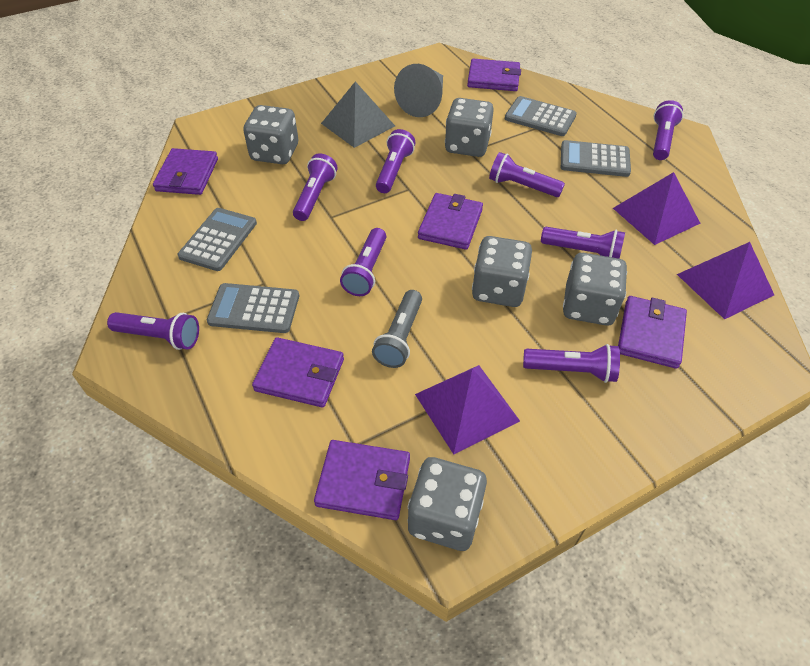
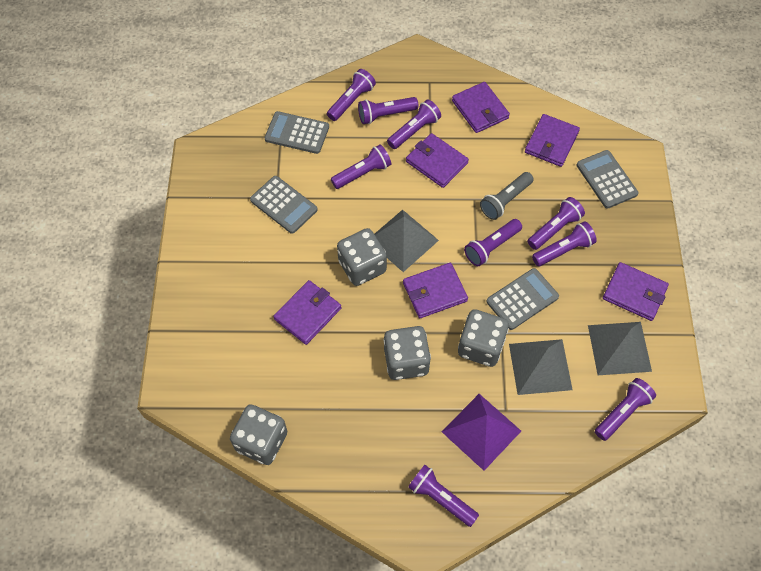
grey cone: 1 -> 0
grey dice: 5 -> 4
grey pyramid: 1 -> 3
purple flashlight: 8 -> 9
purple pyramid: 3 -> 1

